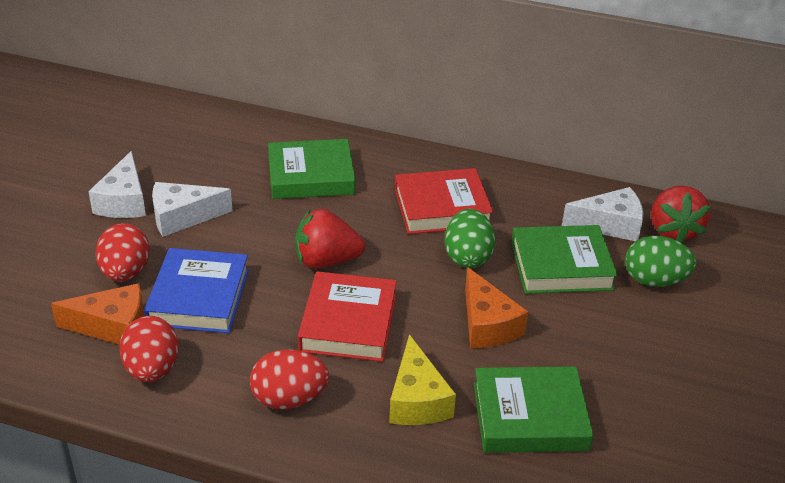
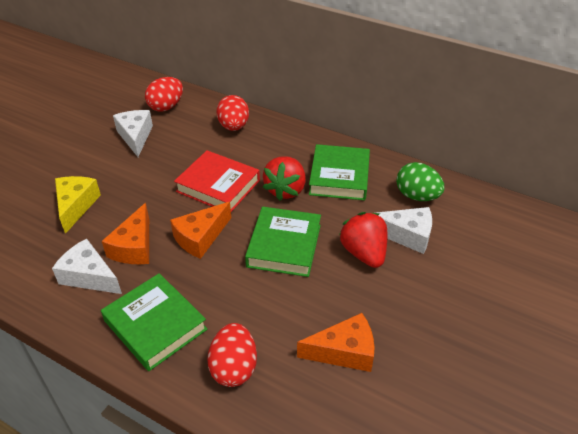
blue book: 1 -> 0
green egg: 2 -> 1
orange cheese: 2 -> 3
red book: 2 -> 1

